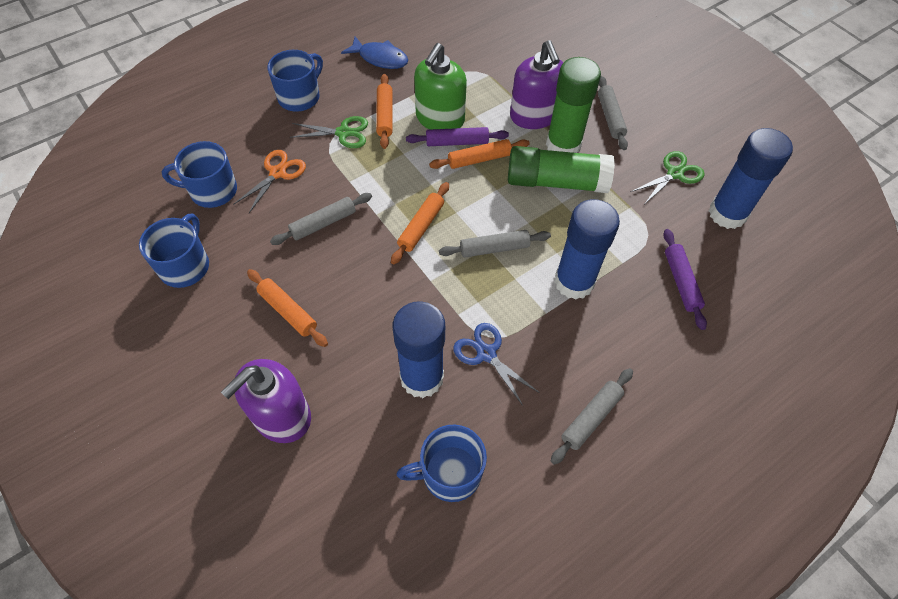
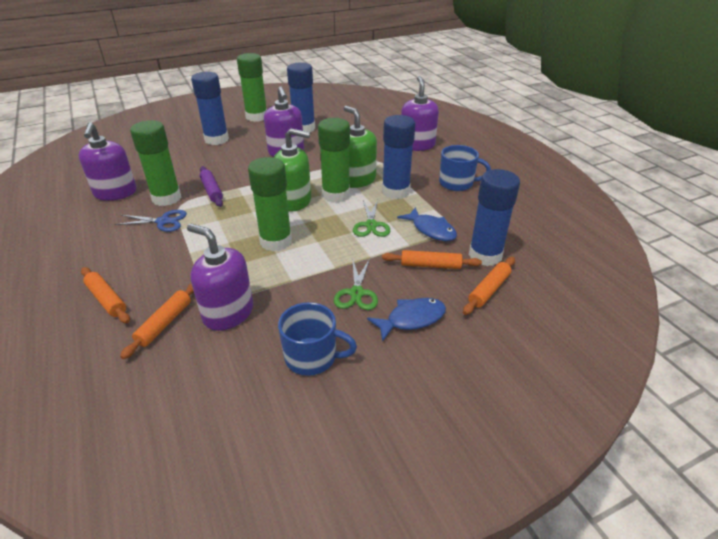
blue fish: 1 -> 2
blue glue stick: 3 -> 4
blue mug: 4 -> 2
green glue stick: 2 -> 4
green soap dispenser: 1 -> 2
grey rolling pin: 4 -> 0
orange scissors: 1 -> 0
purple rolling pin: 2 -> 1
purple soap dispenser: 2 -> 4

